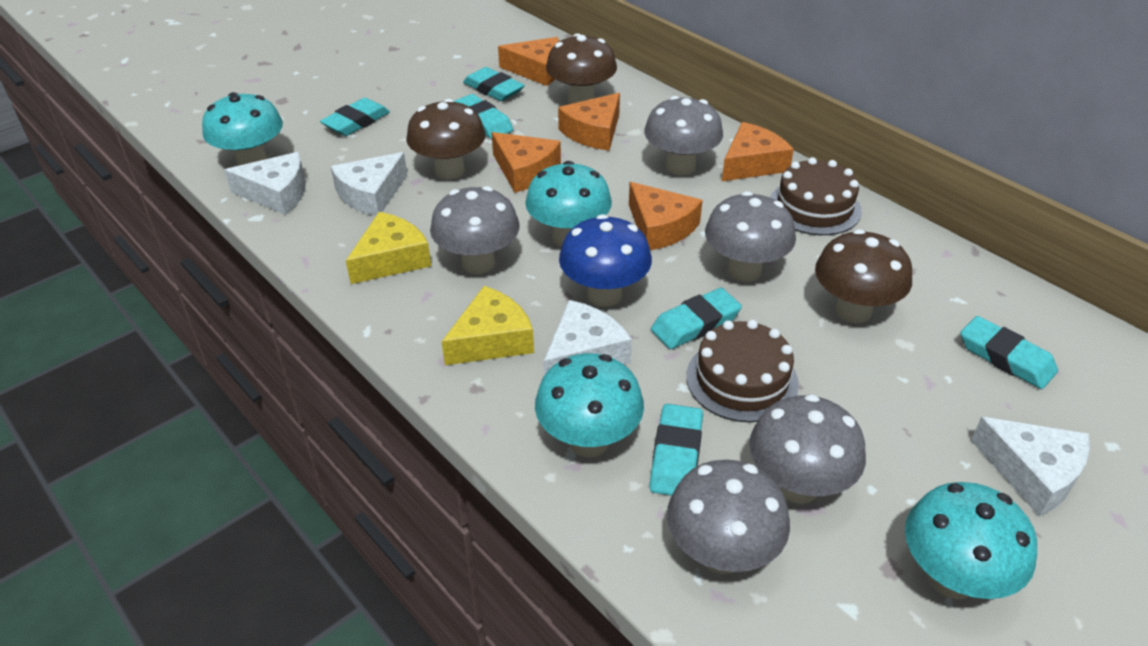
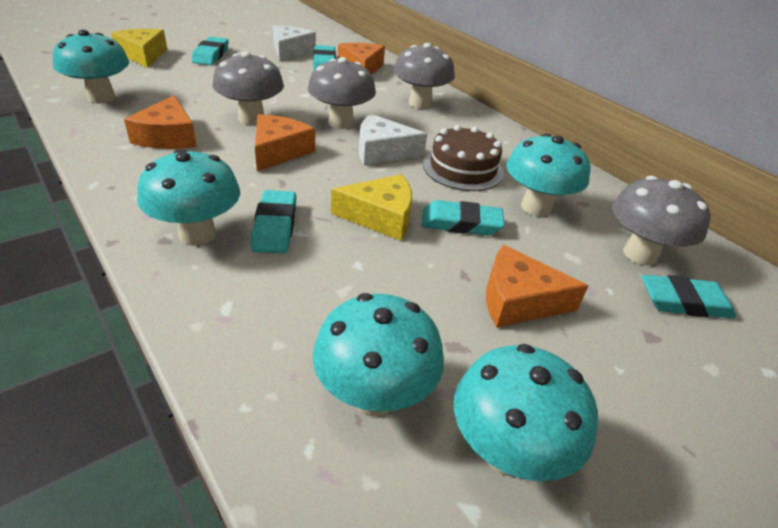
blue mushroom: 1 -> 0
brown cake: 2 -> 1
brown mushroom: 3 -> 0
grey mushroom: 5 -> 4
orange cheese: 5 -> 4
turquoise eraser: 6 -> 5
turquoise mushroom: 4 -> 5
white cheese: 4 -> 2

